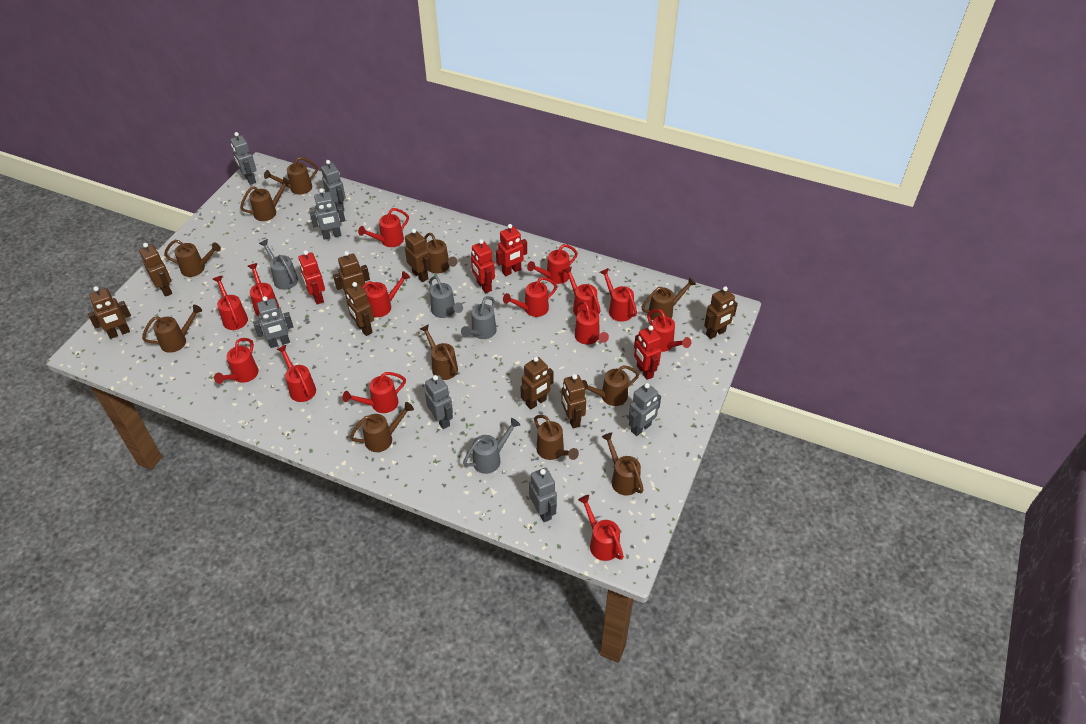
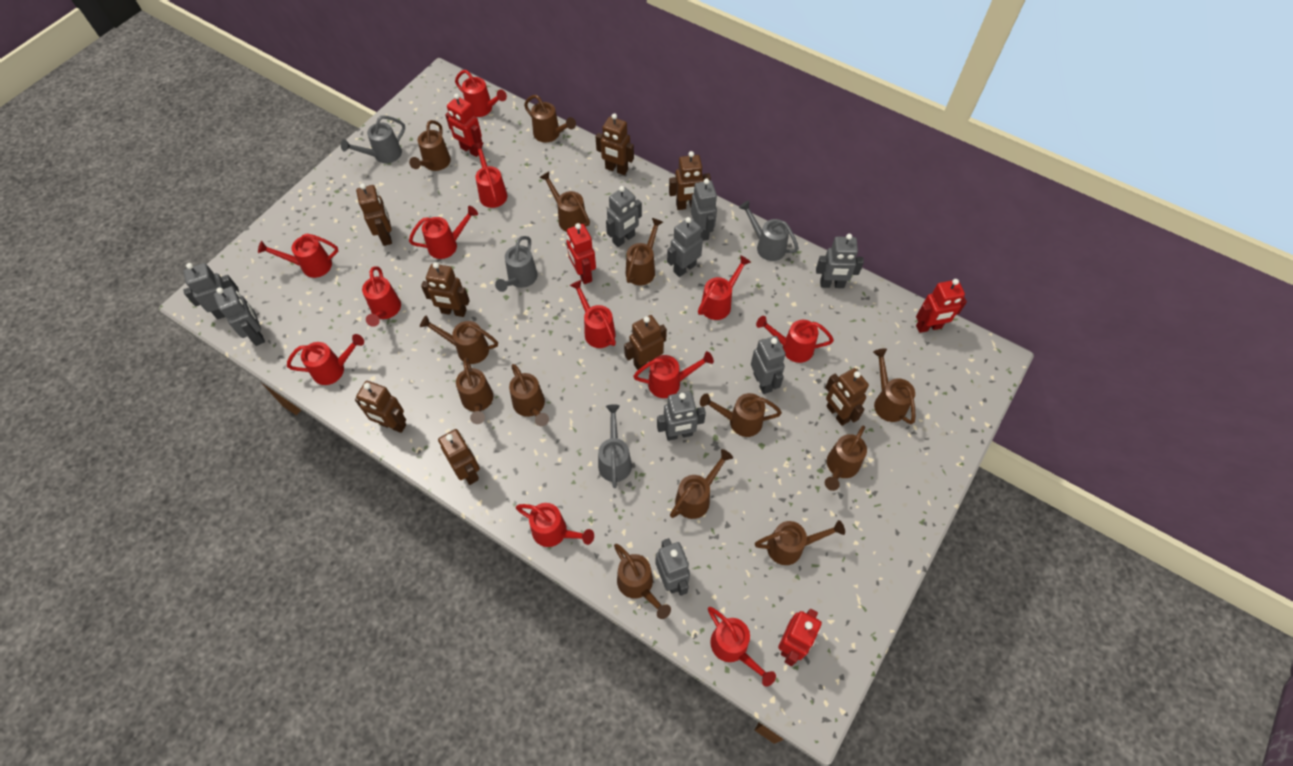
brown watering can: 11 -> 13
grey robot: 7 -> 9
red watering can: 14 -> 12

